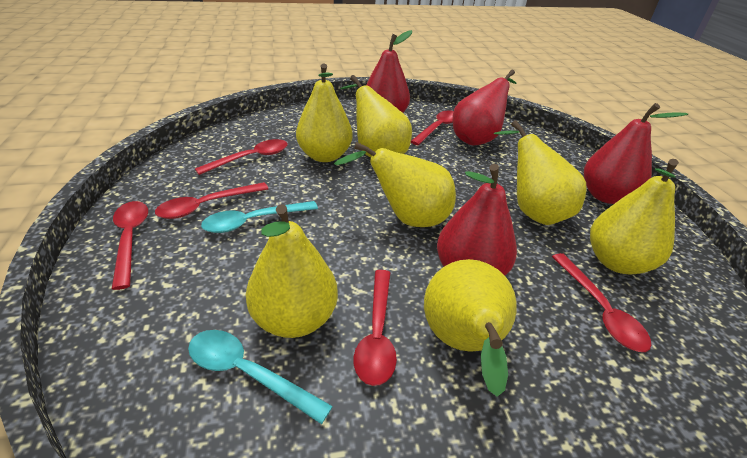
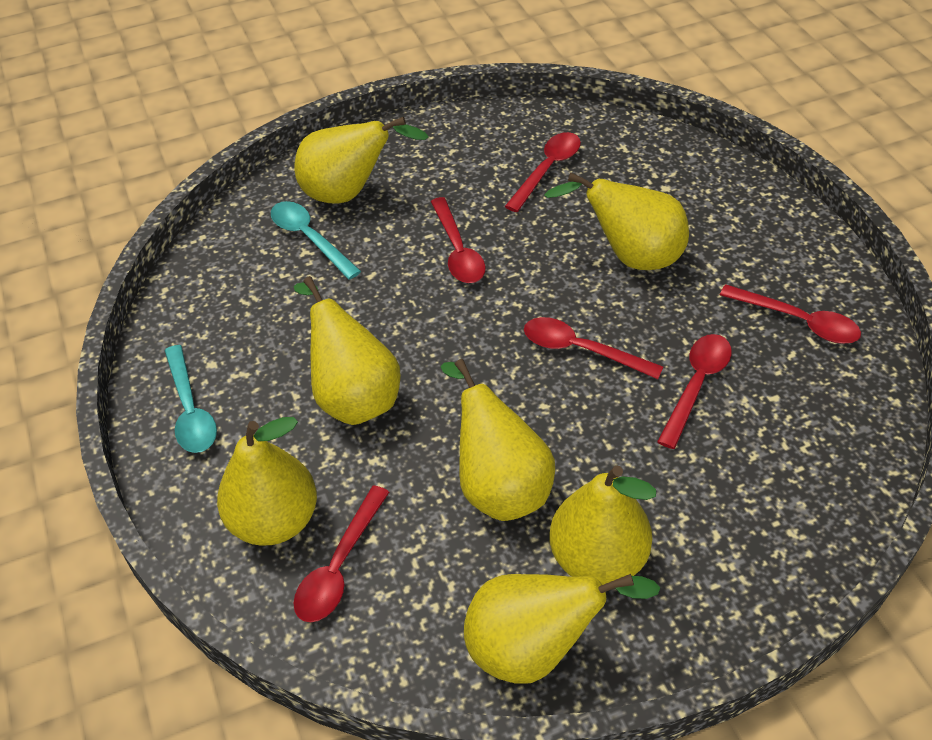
red pear: 4 -> 0

